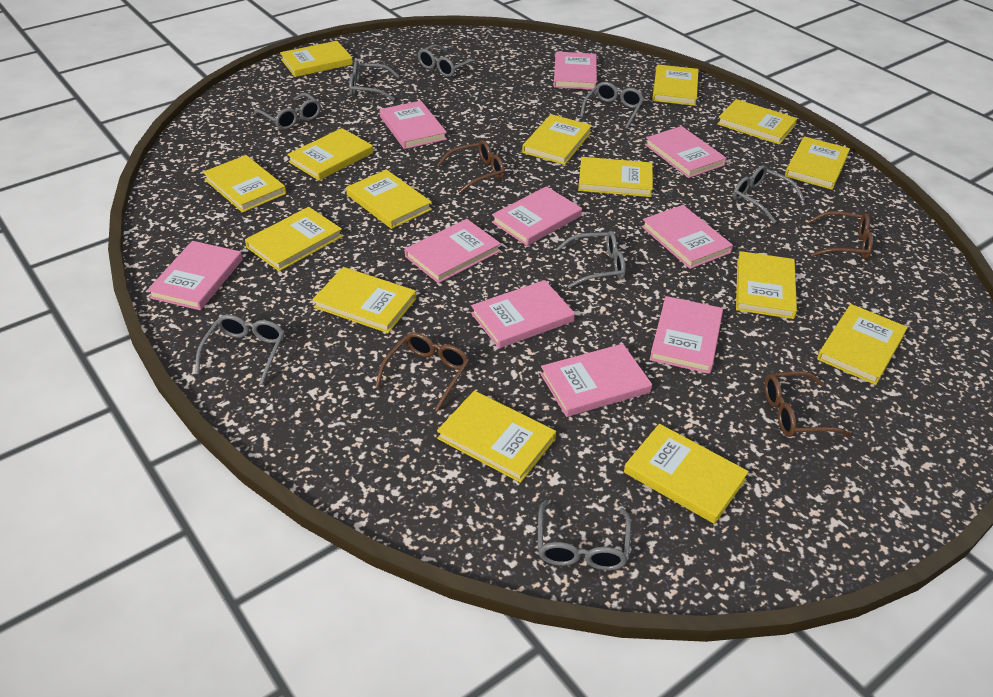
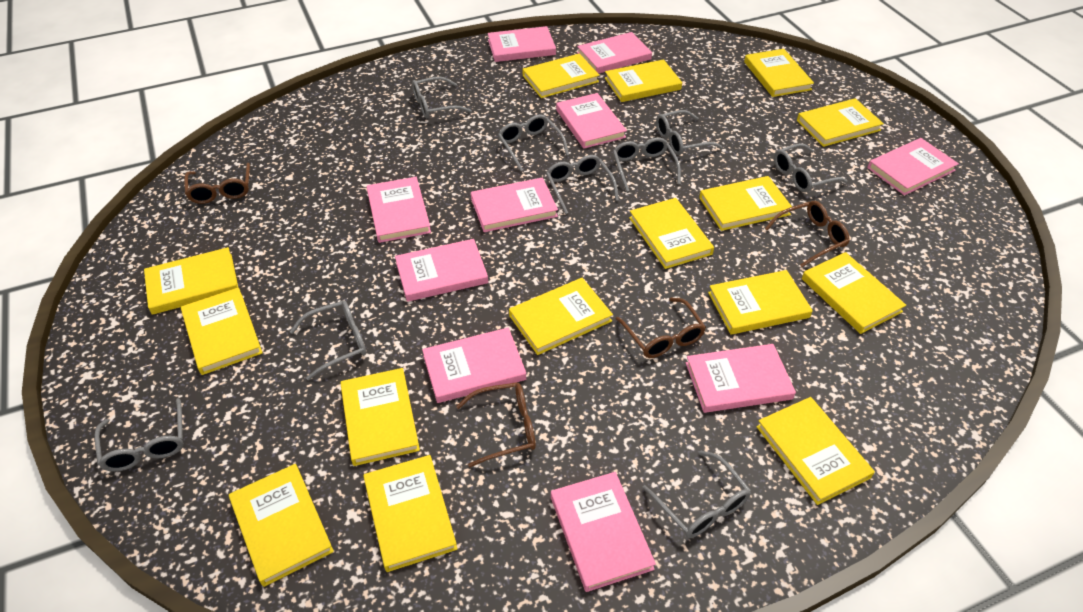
grey glasses: 8 -> 9

